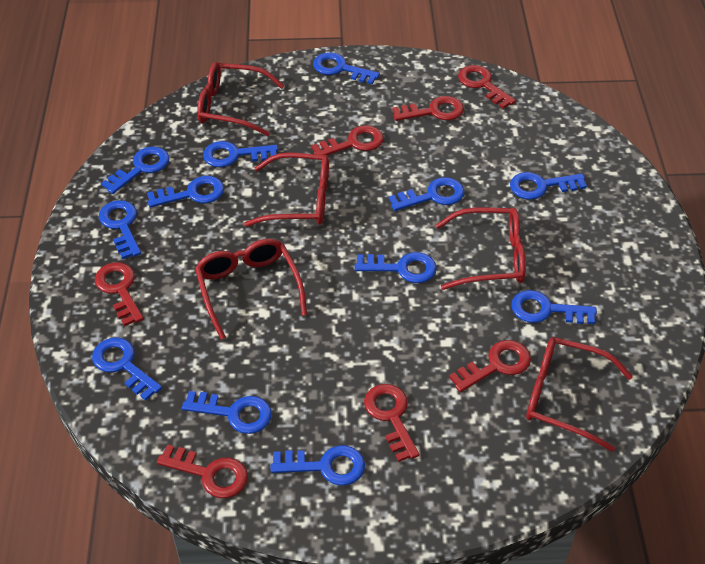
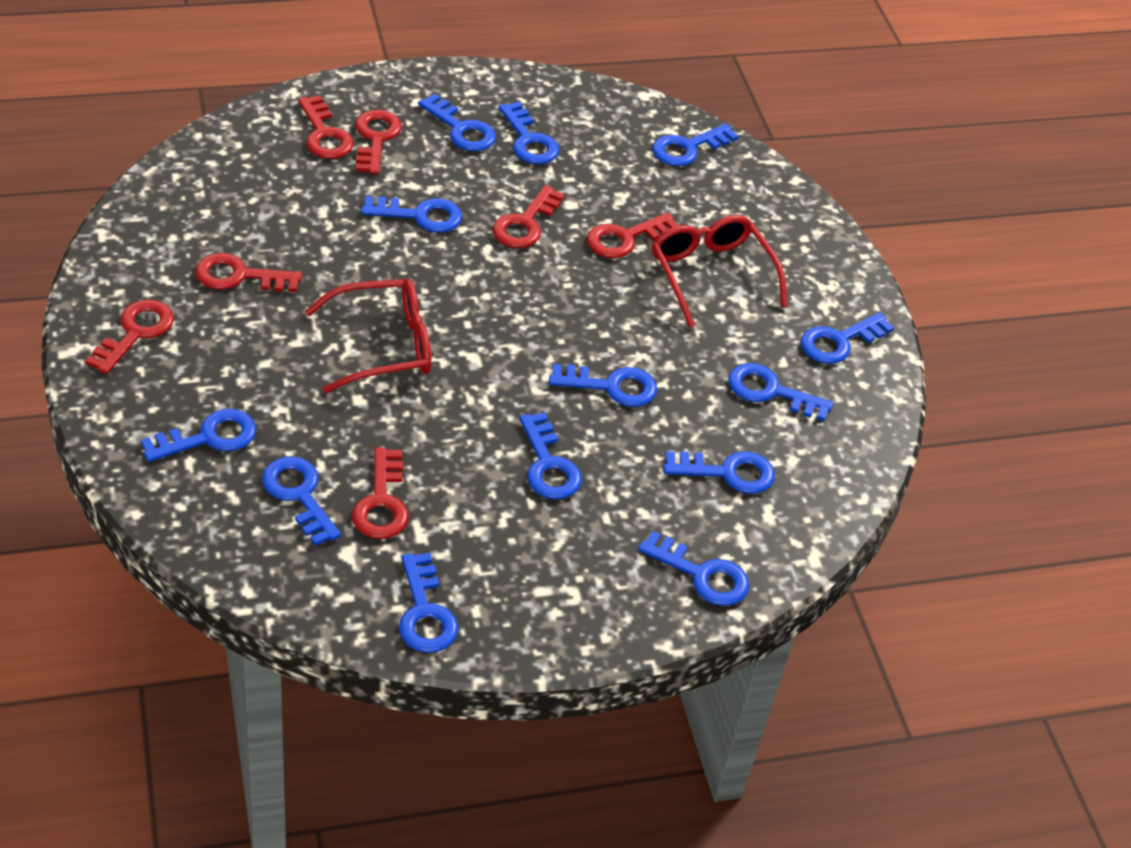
blue key: 12 -> 13
red glasses: 5 -> 2

